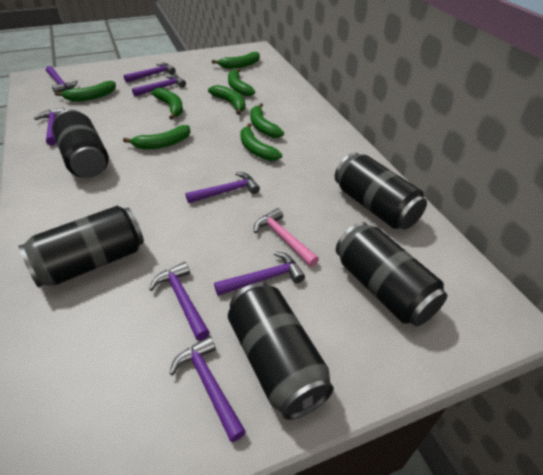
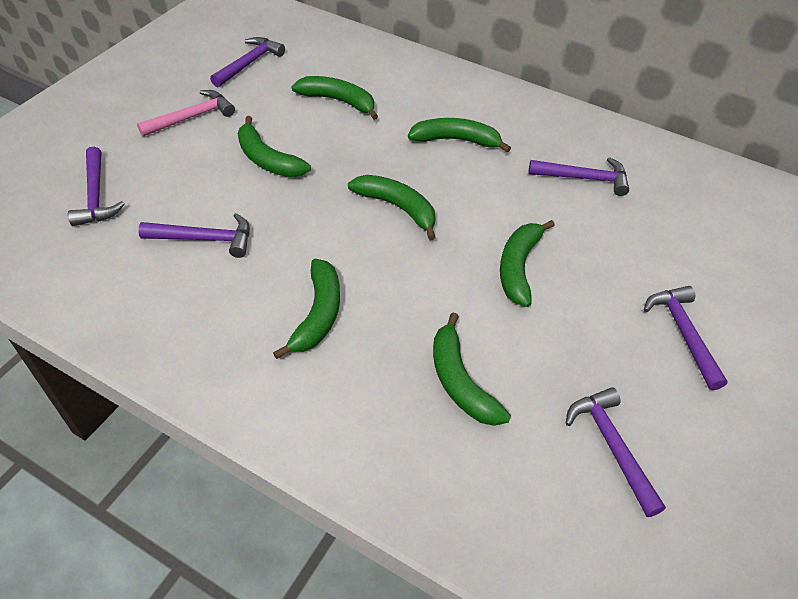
black can: 5 -> 0
green banana: 8 -> 7
purple hammer: 8 -> 6

